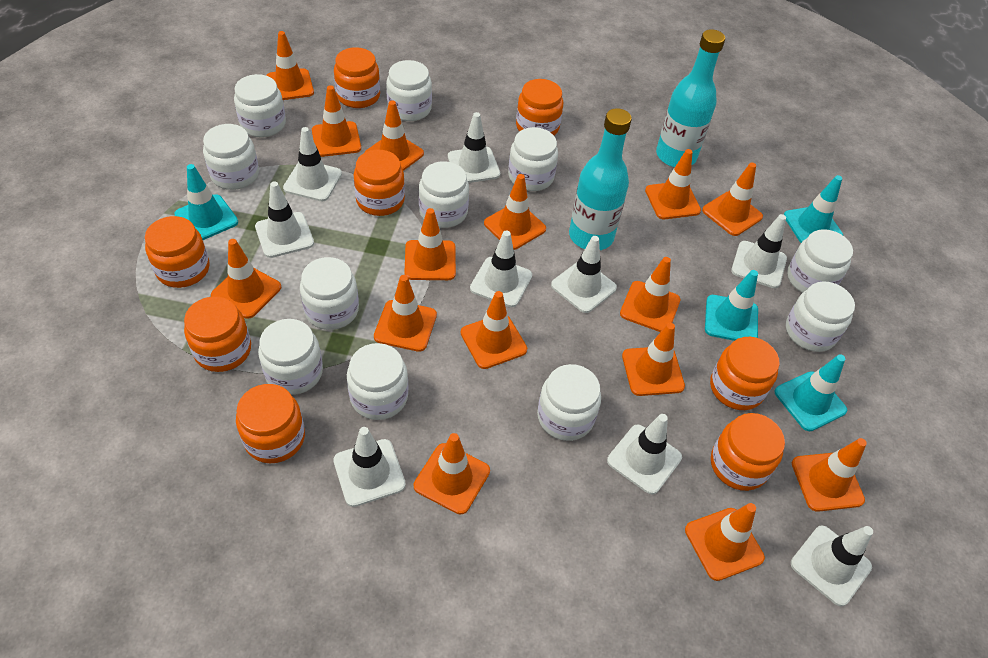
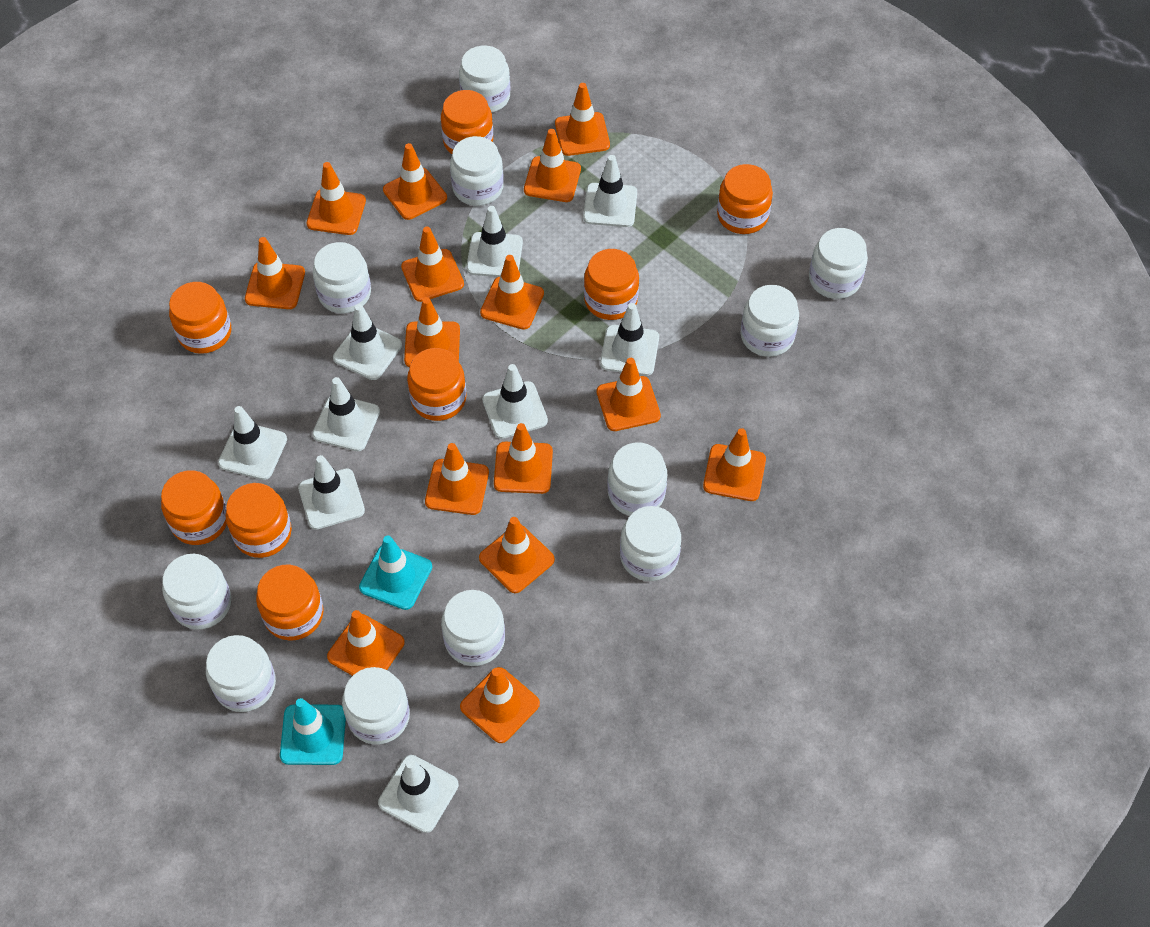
turquoise bottle: 2 -> 0
turquoise traffic cone: 4 -> 2

